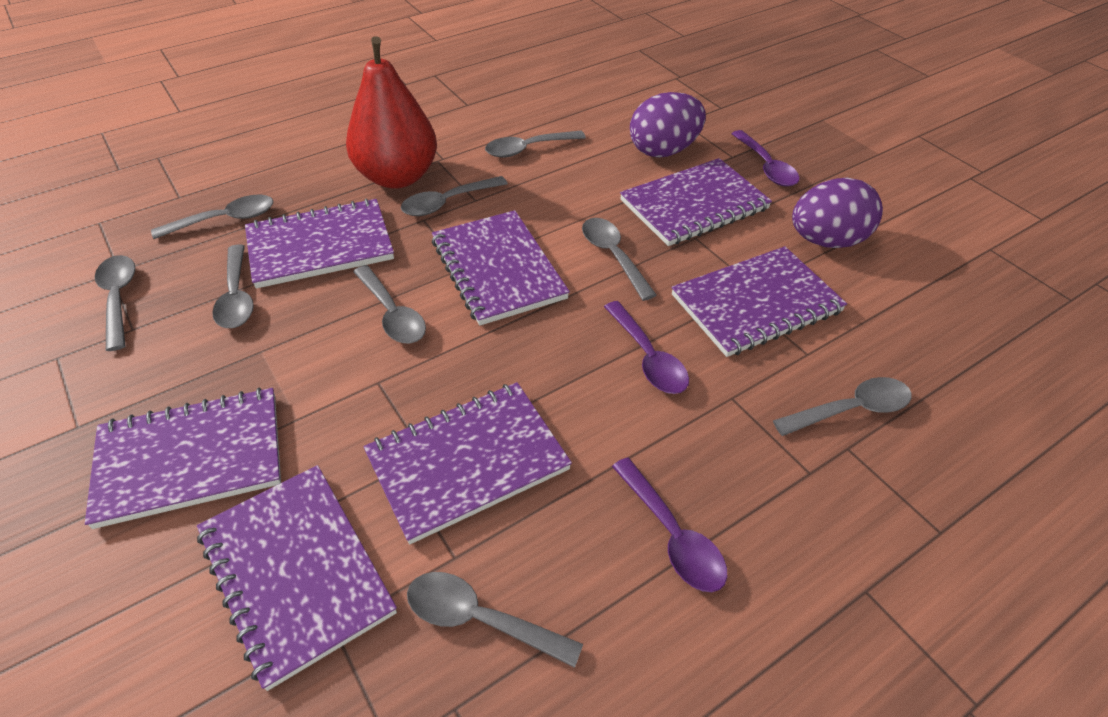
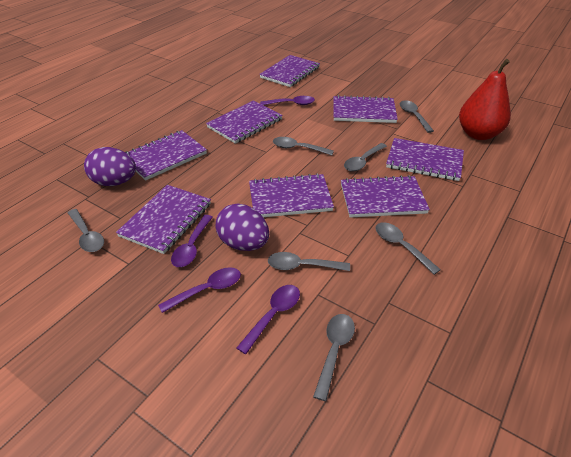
grey spoon: 9 -> 7
purple notebook: 7 -> 8
purple spoon: 3 -> 4

